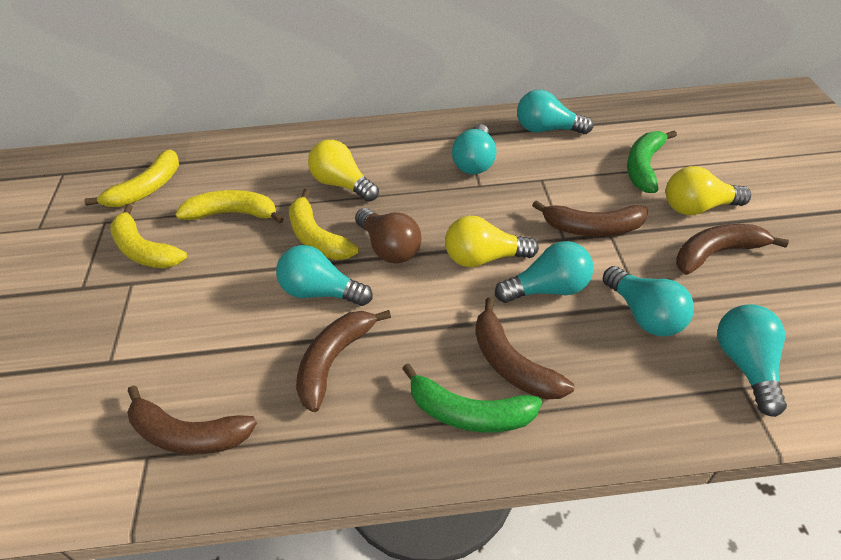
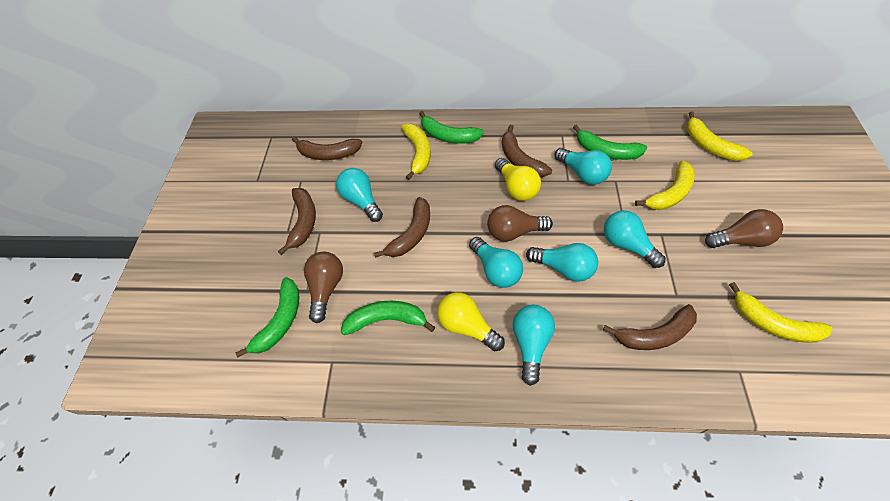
brown light bulb: 1 -> 3
green banana: 2 -> 4
yellow light bulb: 3 -> 2

